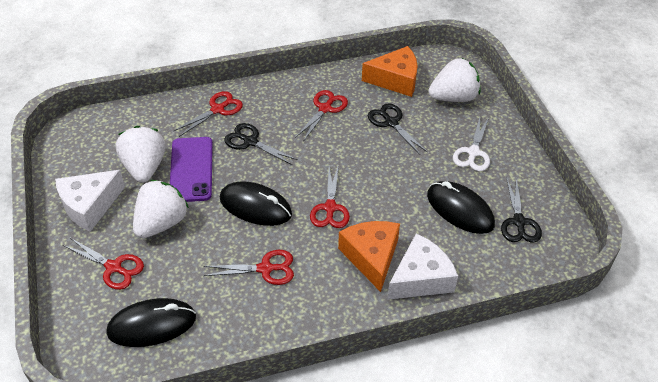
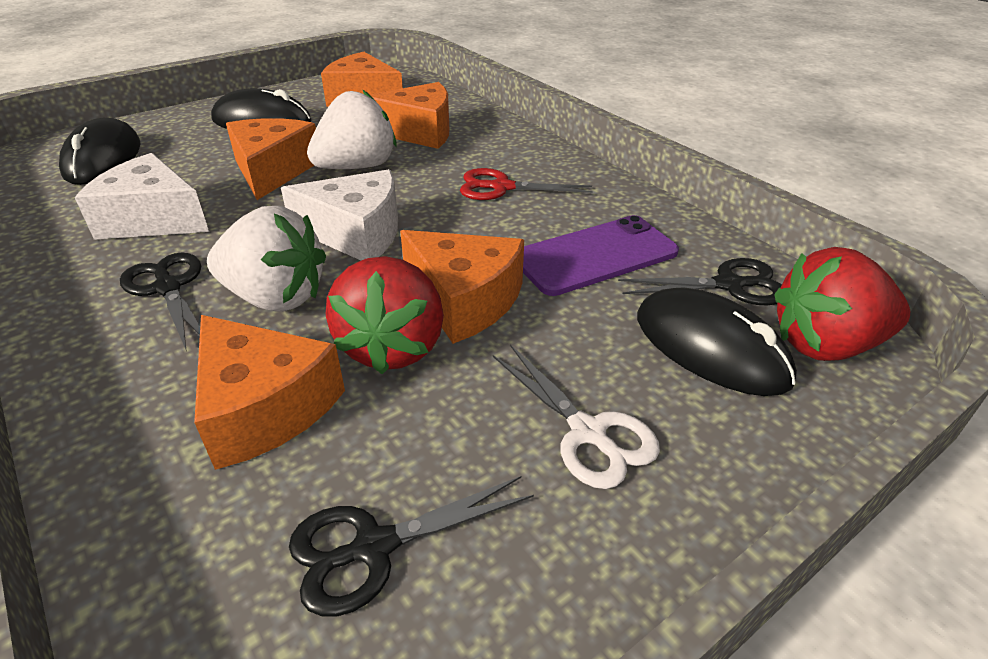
orange cheese: 2 -> 5
red scissors: 5 -> 1
red strawberry: 0 -> 2
white strawberry: 3 -> 2

